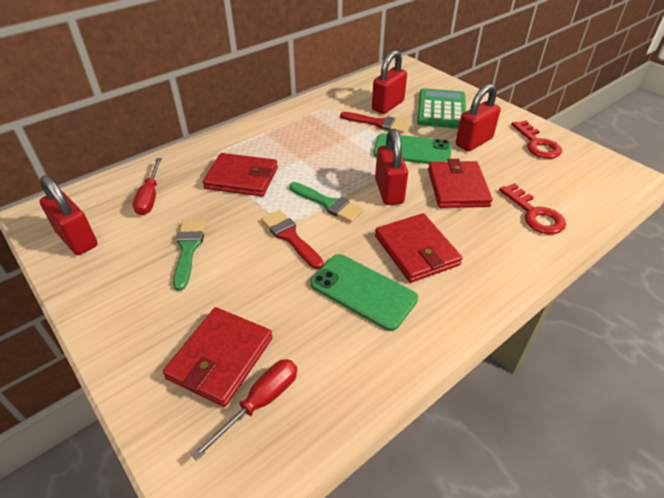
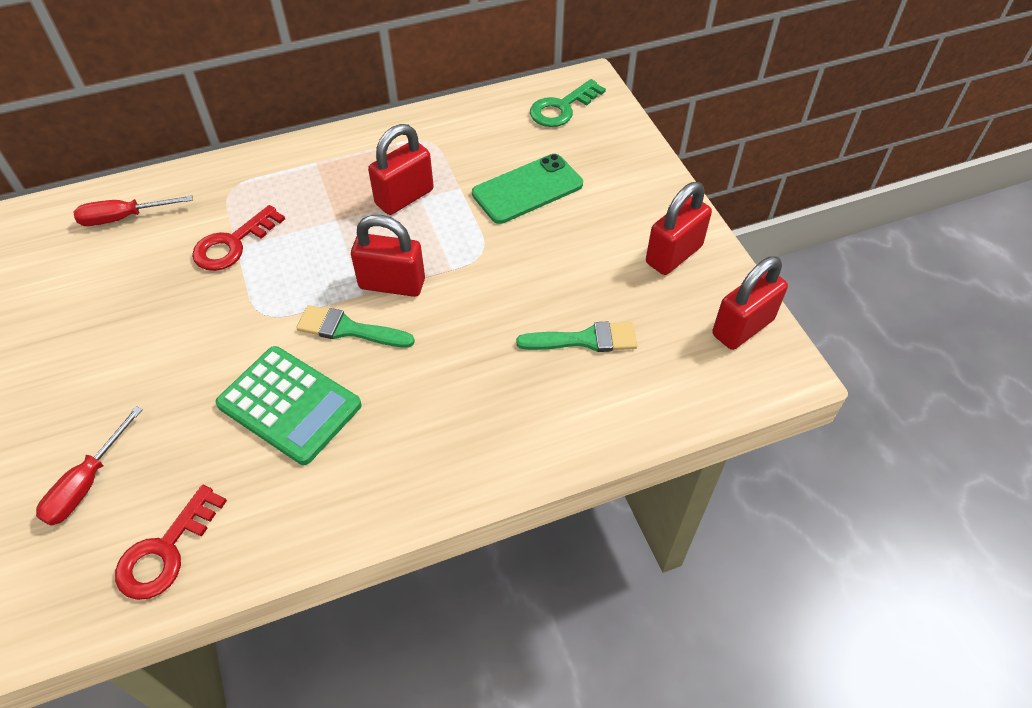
green key: 0 -> 1
green phone: 2 -> 1
red brush: 2 -> 0
red wallet: 4 -> 0

